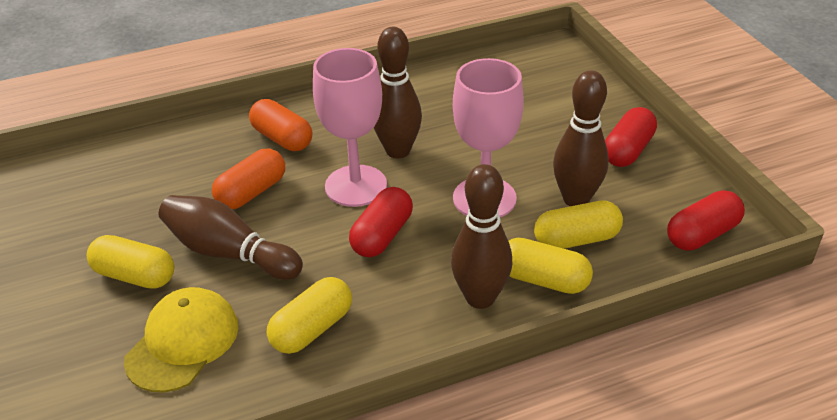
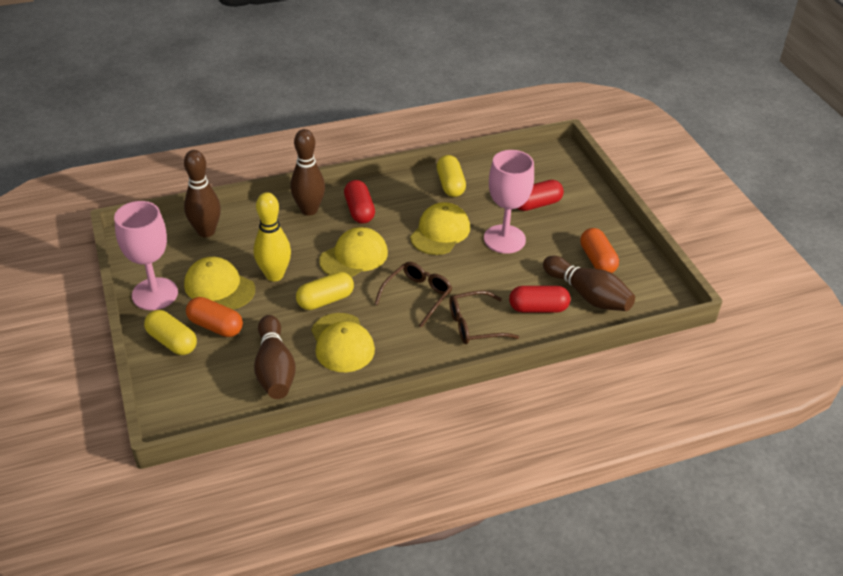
brown glasses: 0 -> 2
yellow bowling pin: 0 -> 1
yellow cap: 1 -> 4
yellow capsule: 4 -> 3

